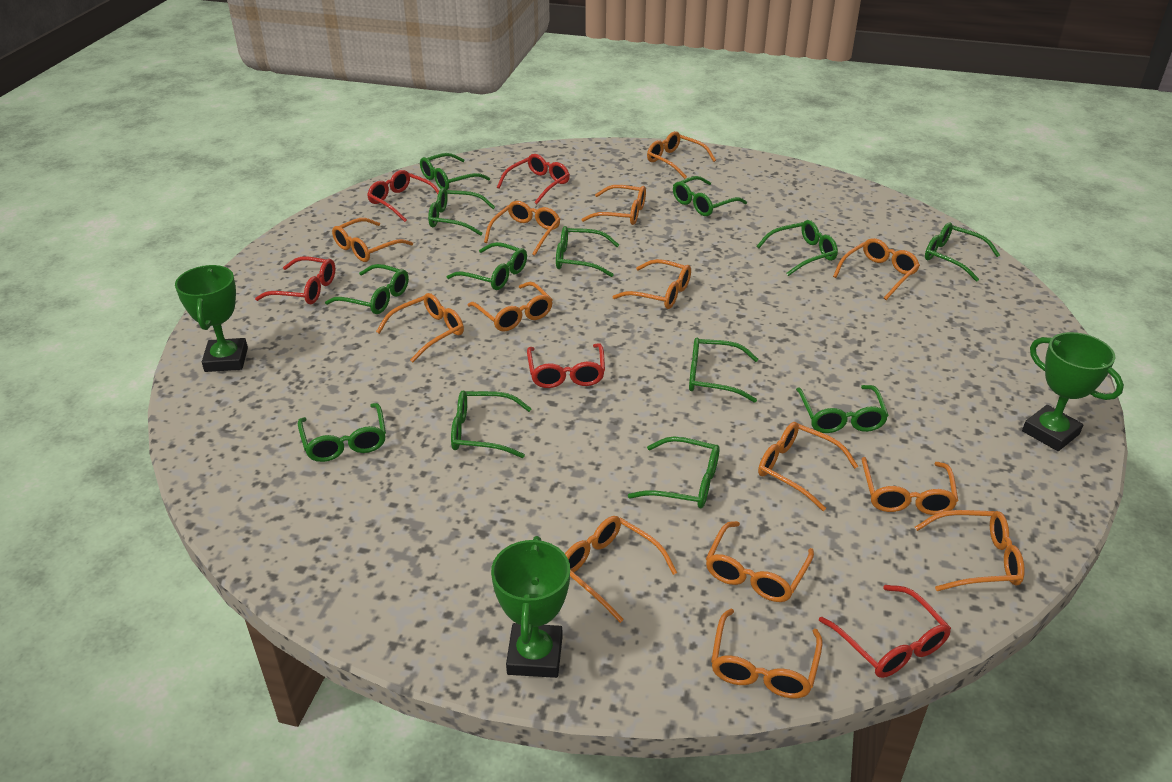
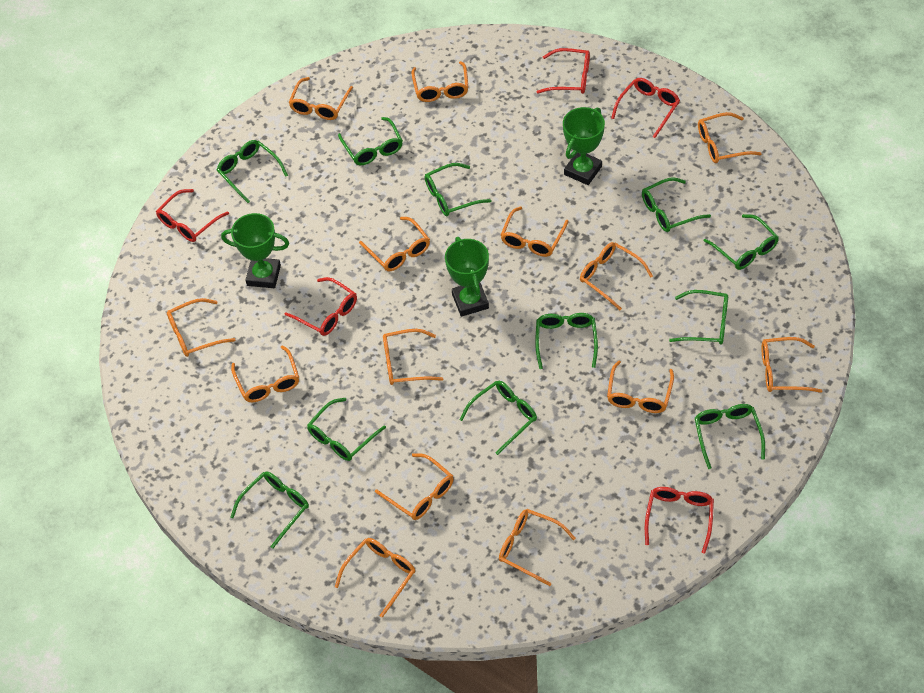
green glasses: 13 -> 11

